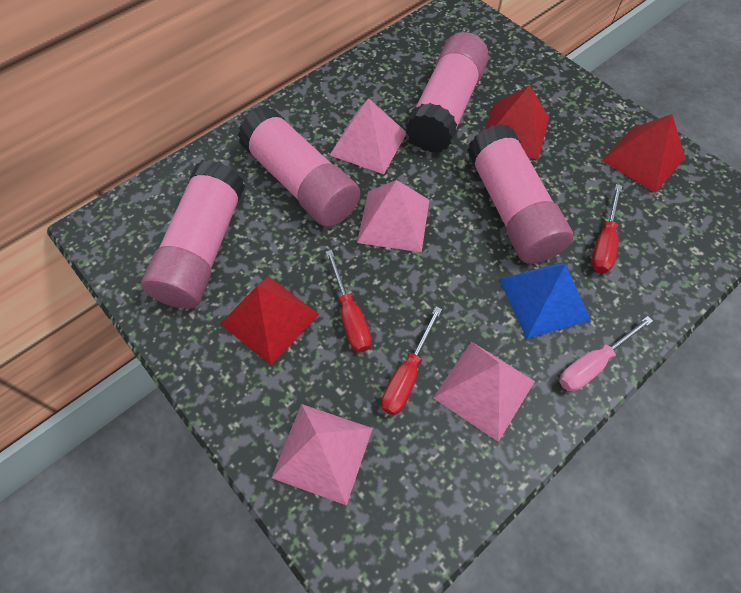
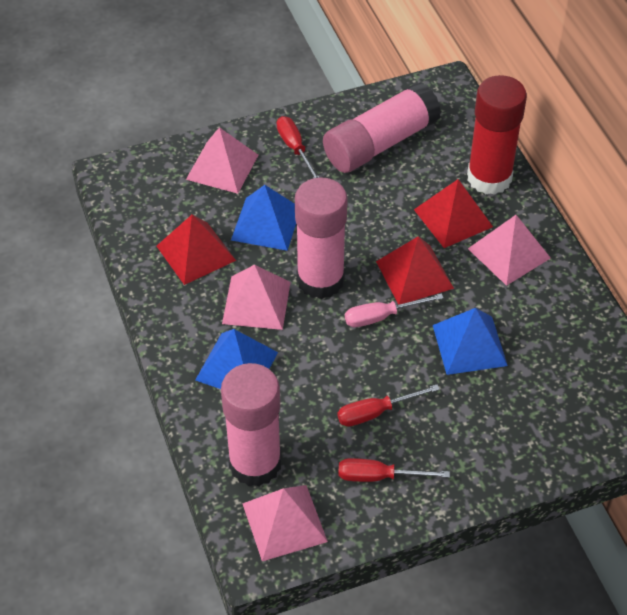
blue pyramid: 1 -> 3
pink glue stick: 4 -> 3
red glue stick: 0 -> 1

